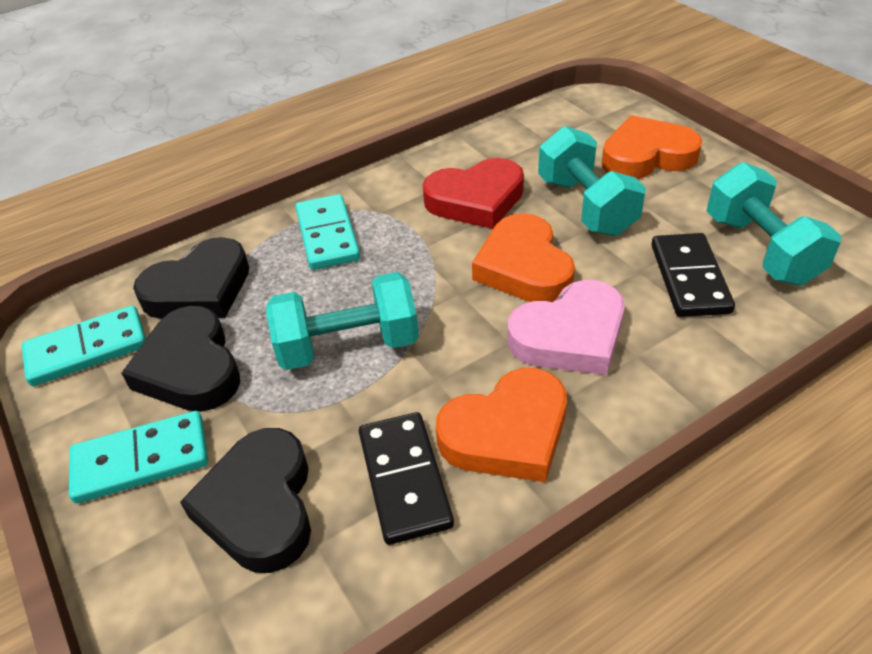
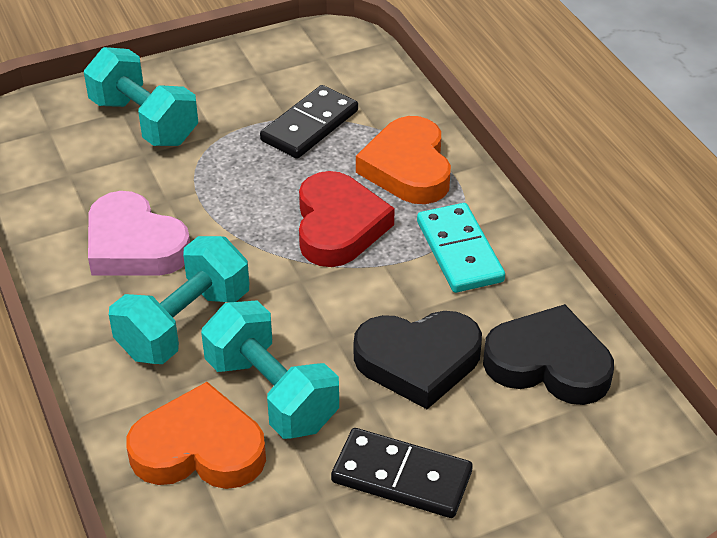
black heart: 3 -> 2
orange heart: 3 -> 2
turquoise domino: 3 -> 1

